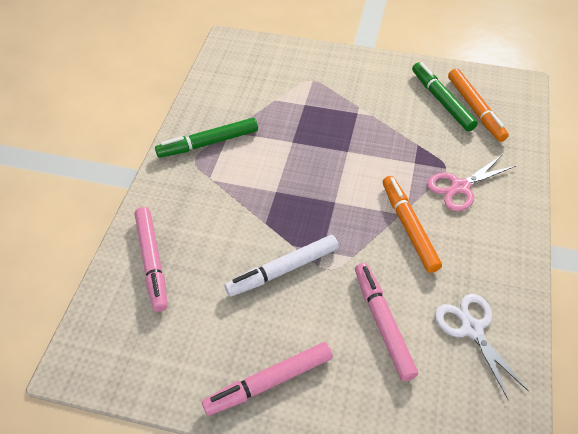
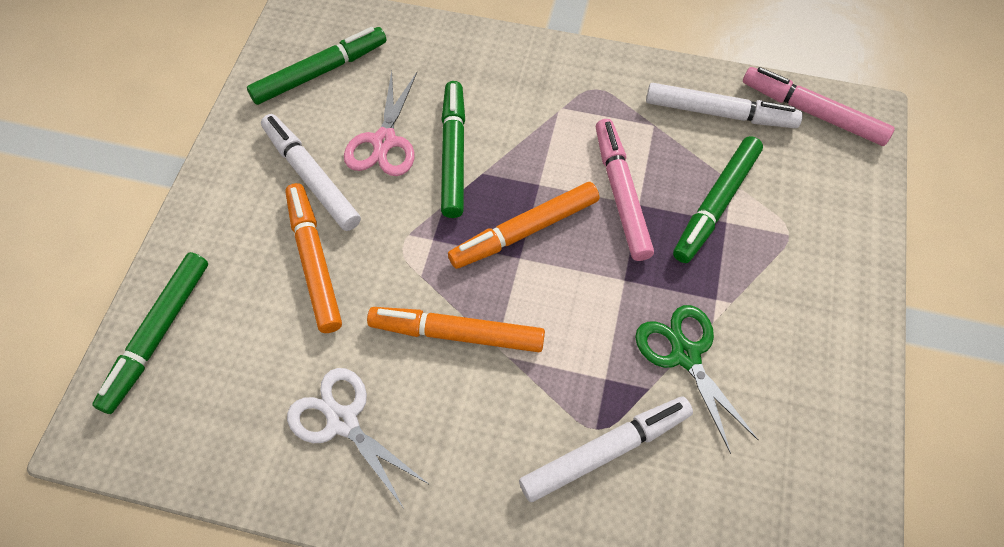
green marker: 2 -> 4
green scissors: 0 -> 1
orange marker: 2 -> 3
pink marker: 3 -> 2
white marker: 1 -> 3

